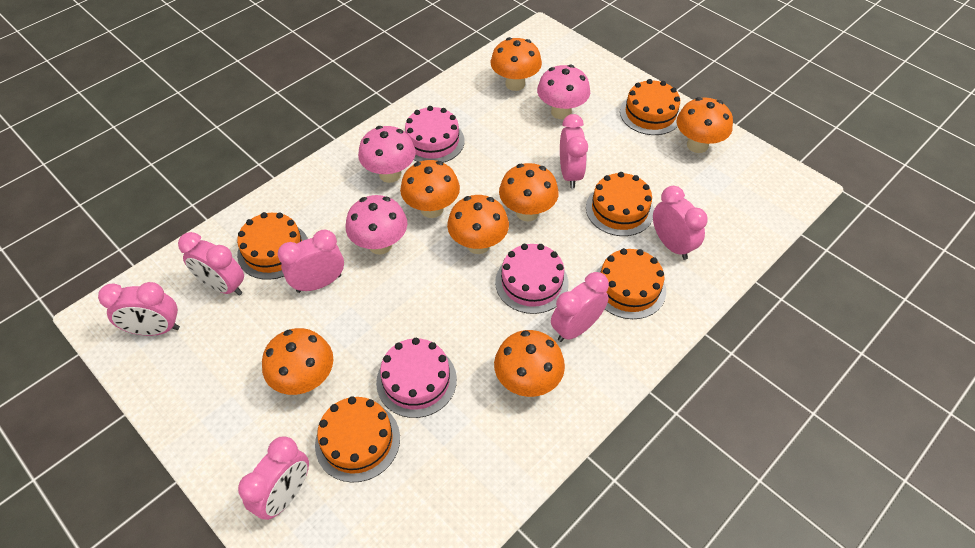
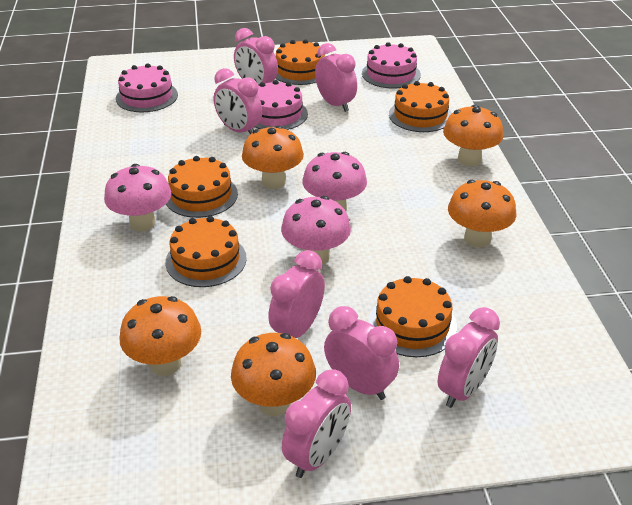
orange mushroom: 7 -> 5

